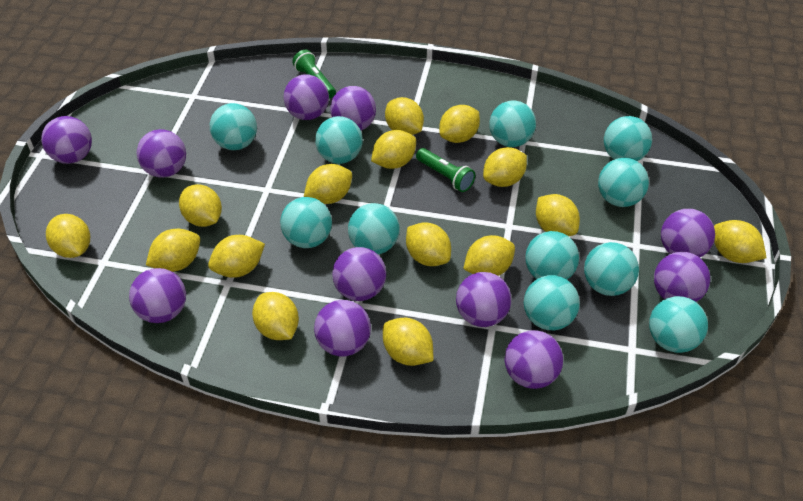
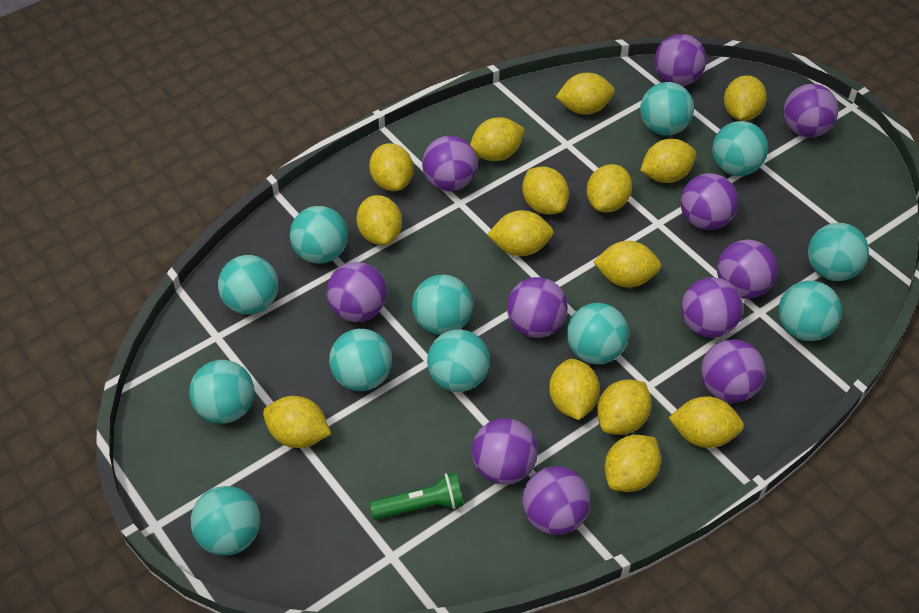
green flashlight: 2 -> 1
turquoise ball: 11 -> 12

